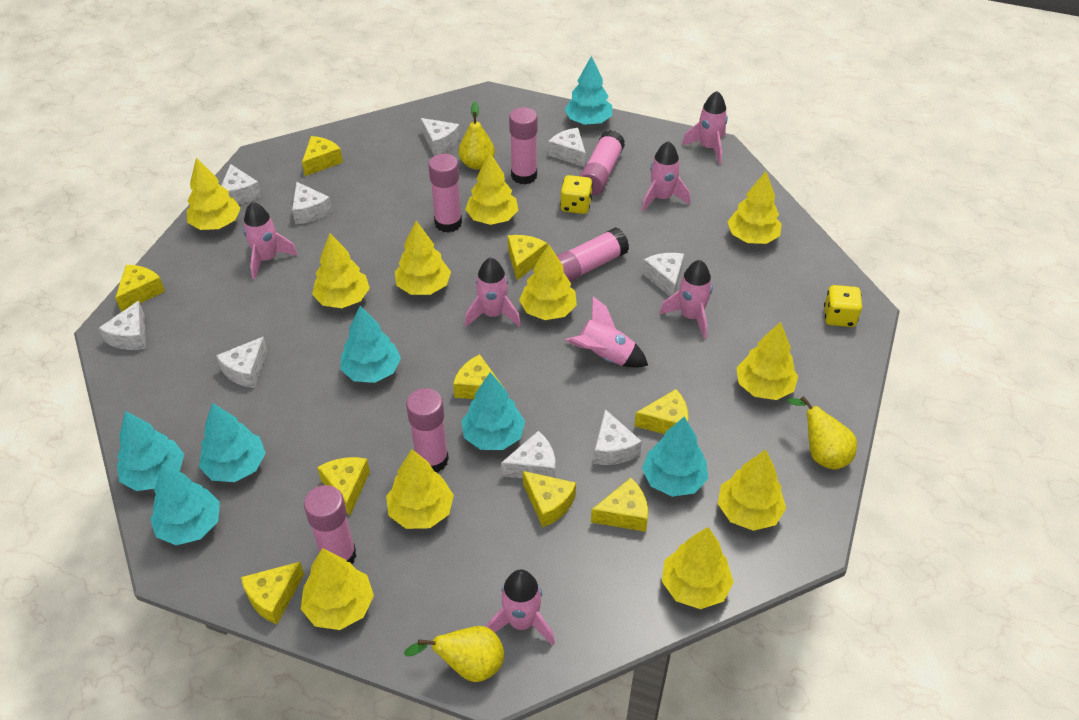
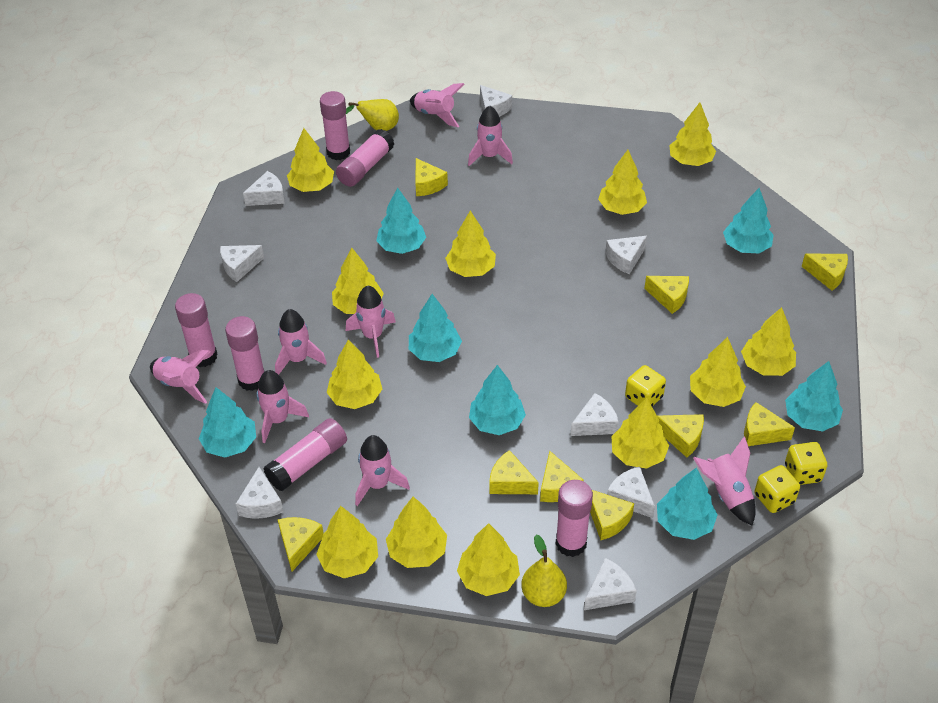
pink rocket: 7 -> 8
white cheese: 9 -> 8
yellow dice: 2 -> 3
yellow pear: 3 -> 2
yellow tree: 11 -> 12

